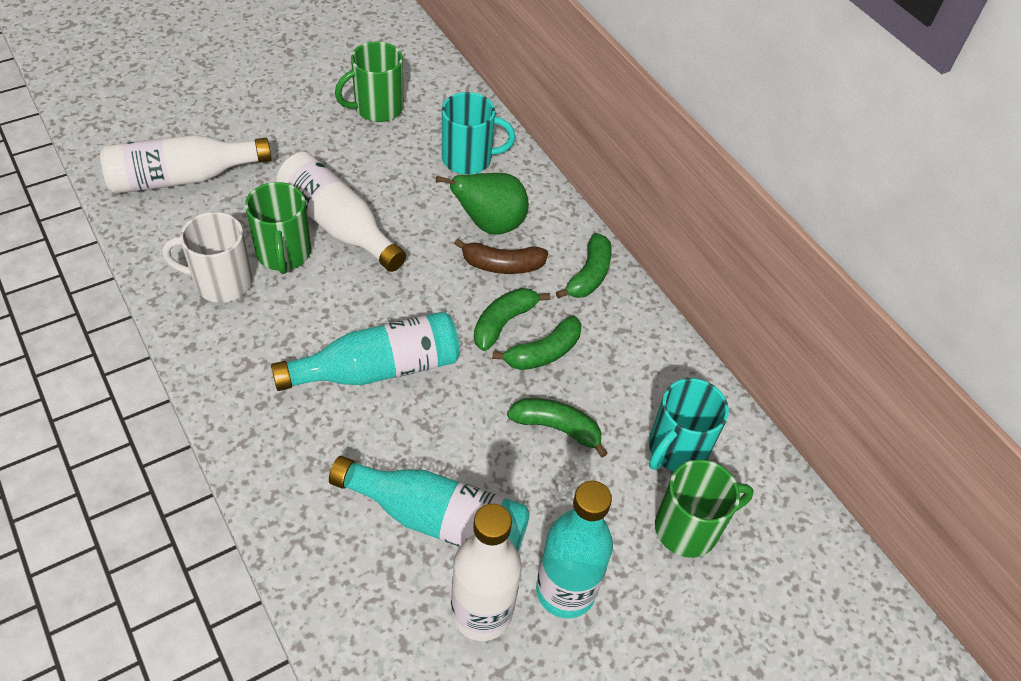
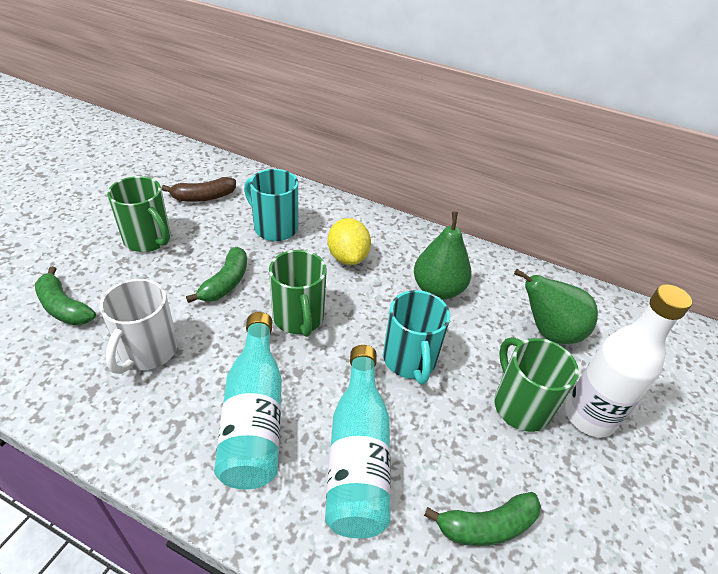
green banana: 4 -> 3
green pear: 1 -> 2
turquoise bottle: 3 -> 2
white bottle: 3 -> 1
yellow lemon: 0 -> 1

